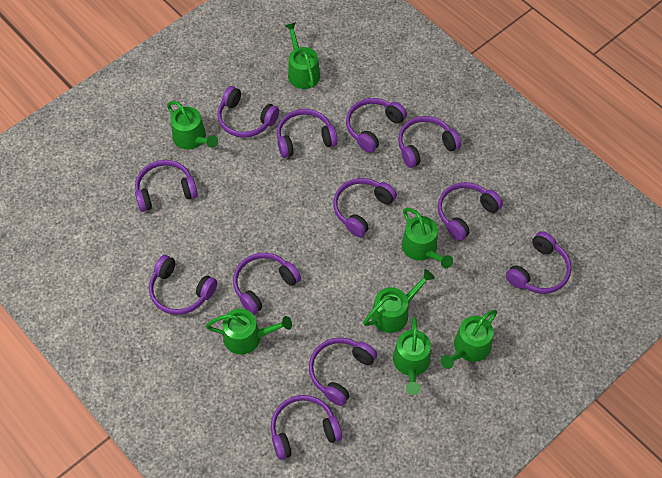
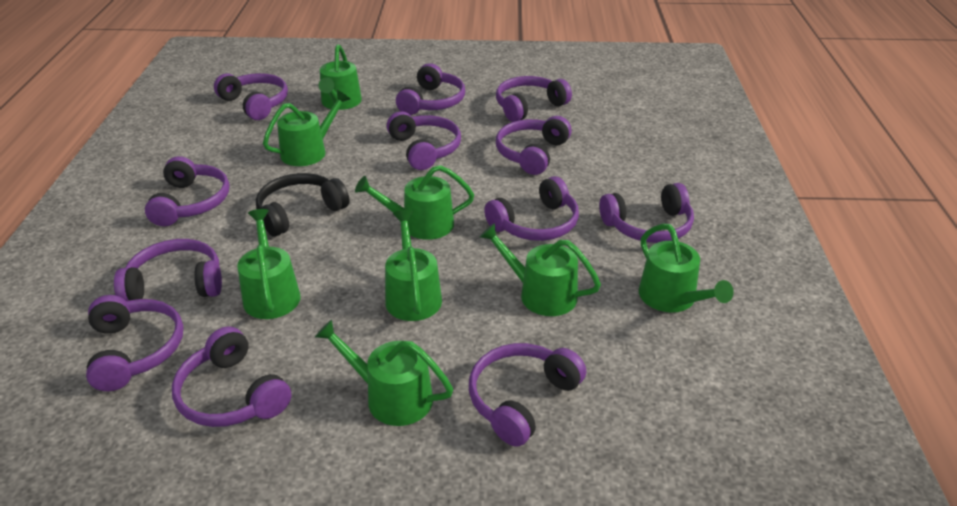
black headphones: 0 -> 1
green watering can: 7 -> 8

